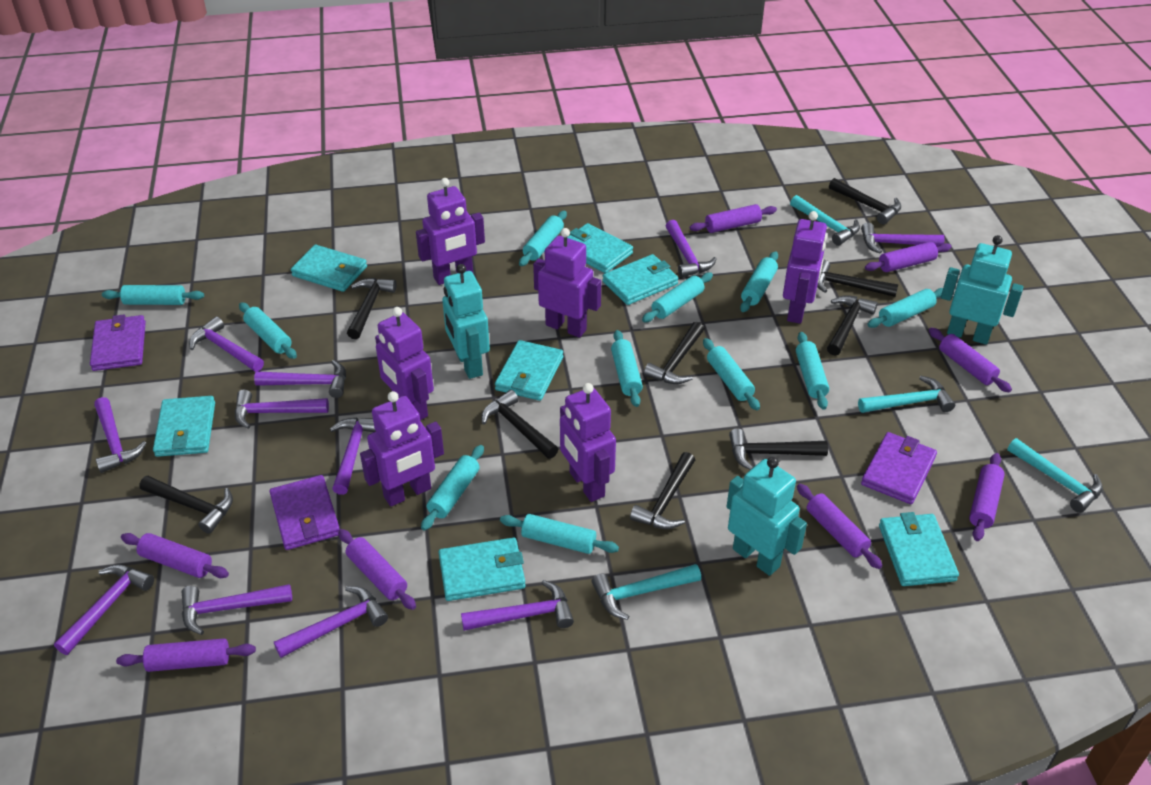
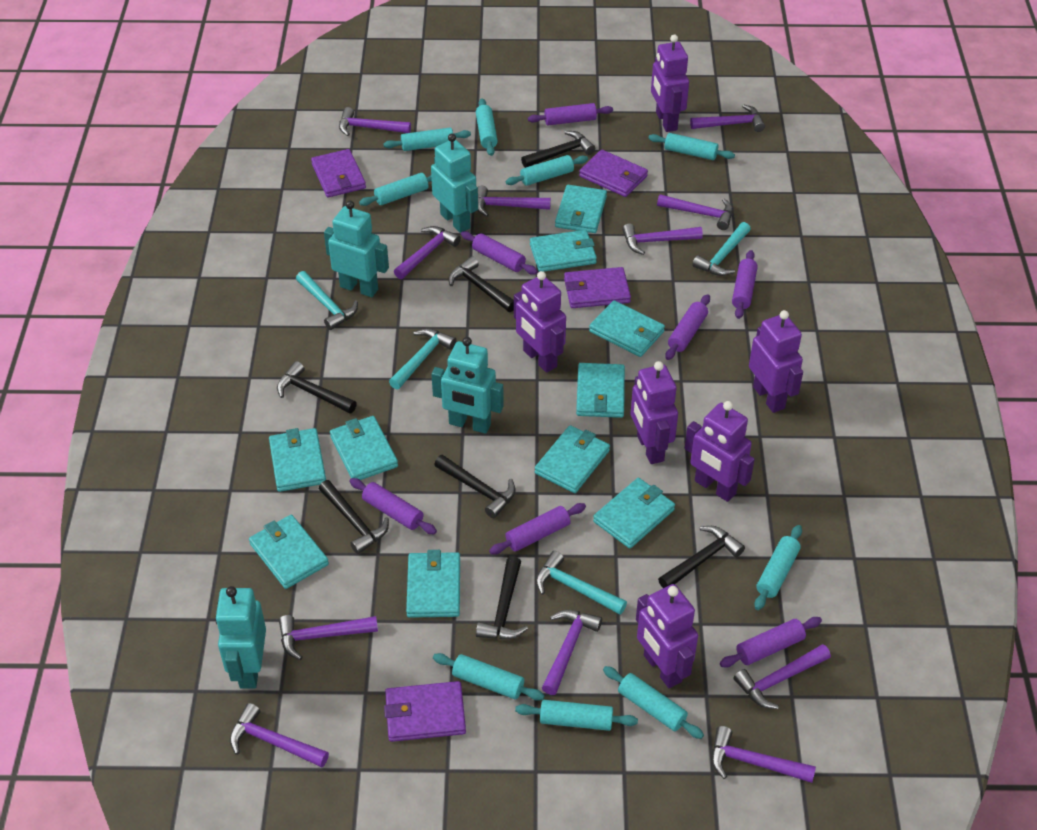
black hammer: 9 -> 7
purple rolling pin: 8 -> 7
purple wallet: 3 -> 4
turquoise robot: 3 -> 4
turquoise rolling pin: 11 -> 9
turquoise wallet: 7 -> 10

